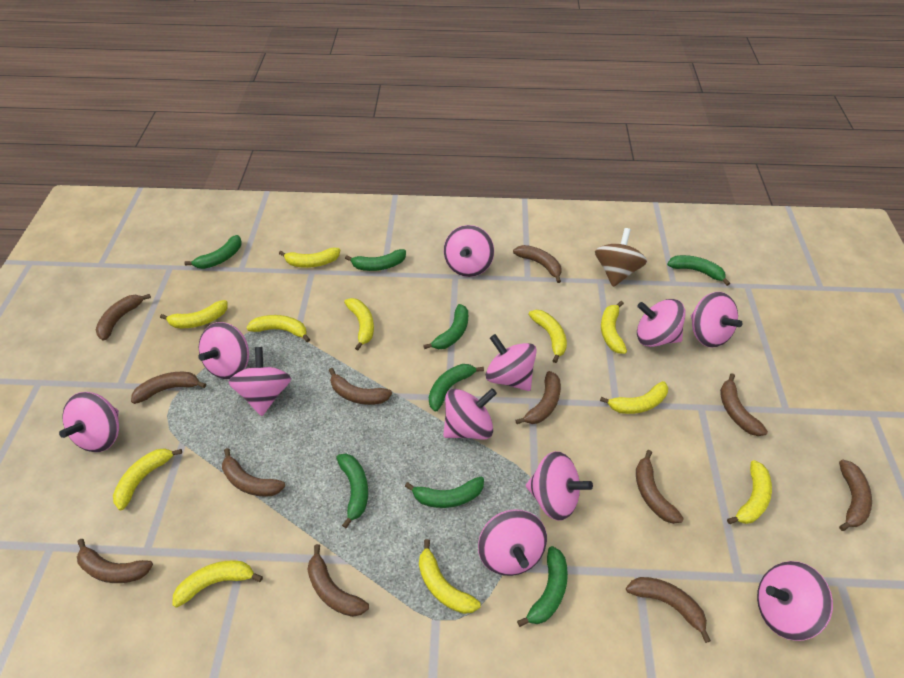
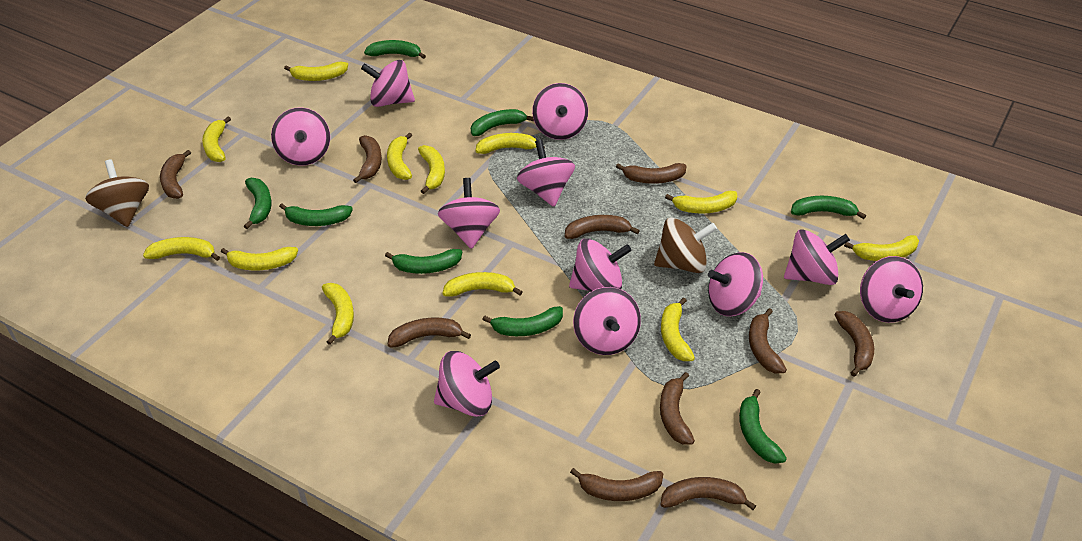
brown banana: 12 -> 10
brown spinning top: 1 -> 2
yellow banana: 11 -> 12

